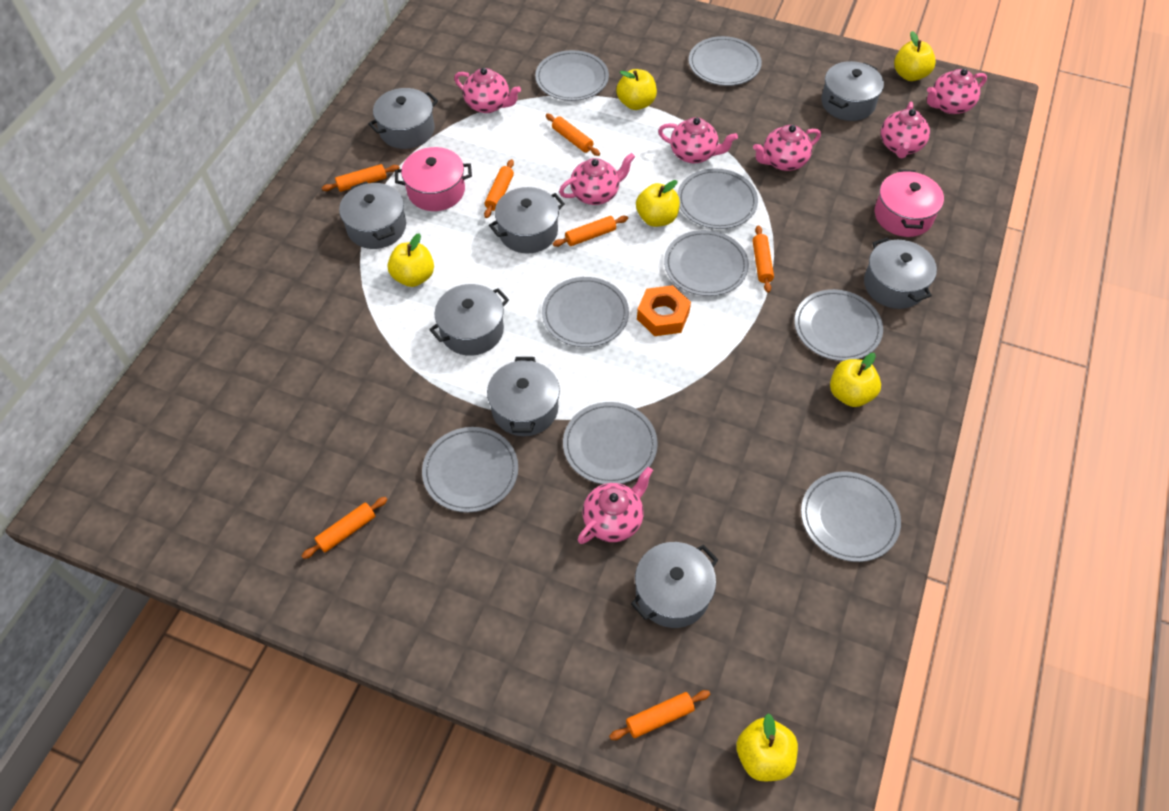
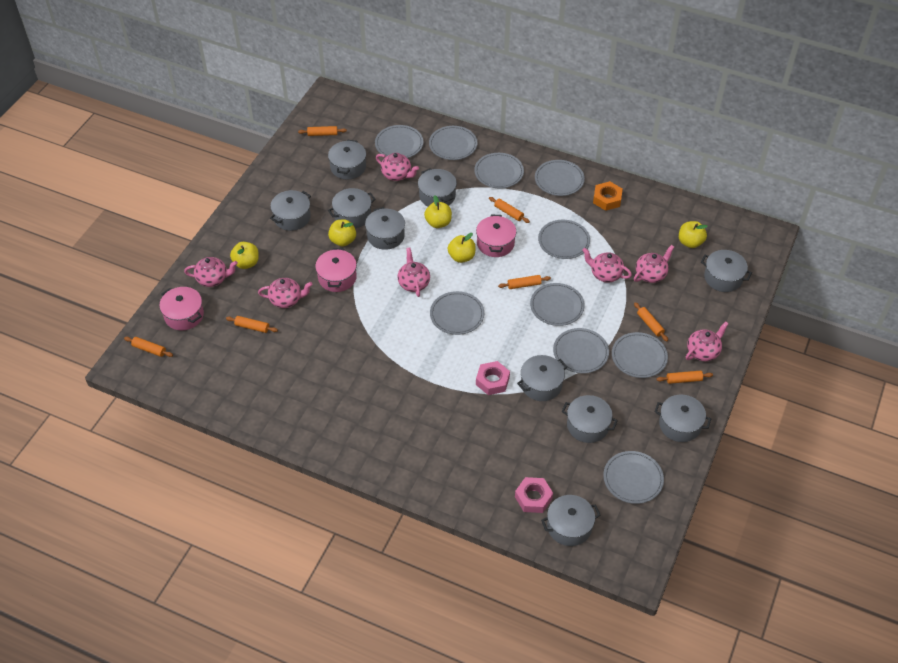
grey plate: 9 -> 10
grey pot: 8 -> 10
pink nut: 0 -> 2
pink pot: 2 -> 3
yellow apple: 6 -> 5

